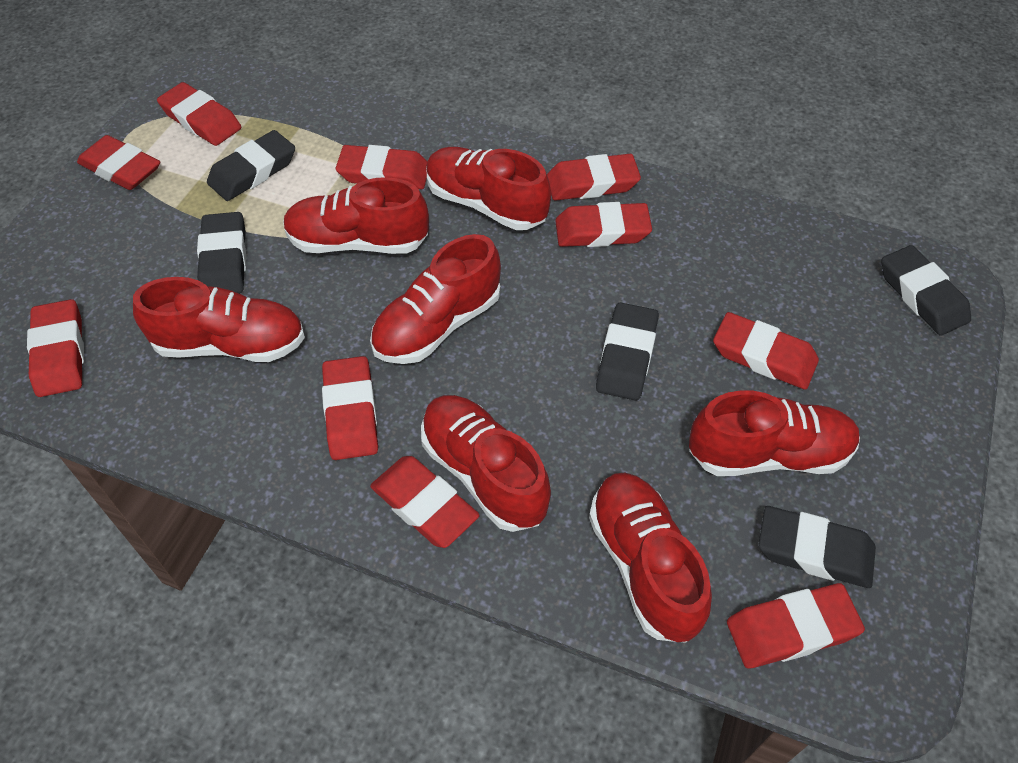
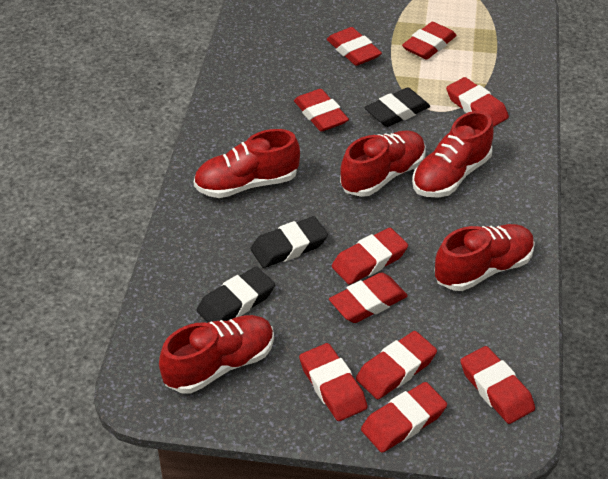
black eraser: 5 -> 3
red shoe: 7 -> 5

